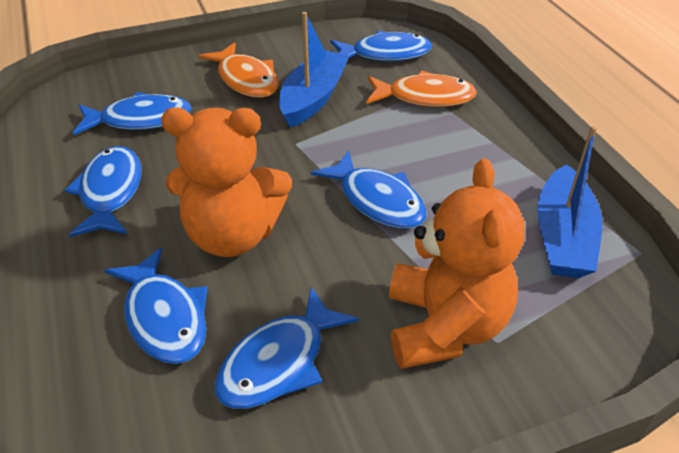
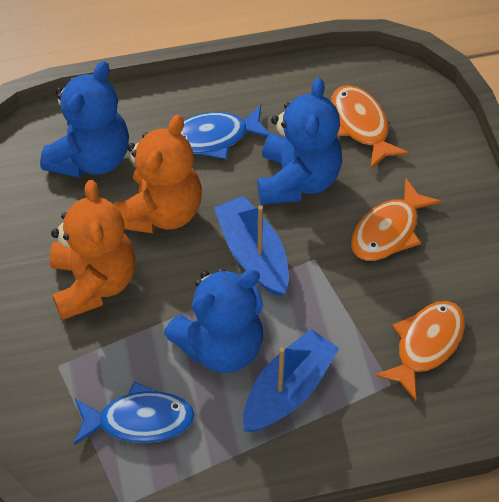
blue fish: 6 -> 2
blue teddy bear: 0 -> 3
orange fish: 2 -> 3

